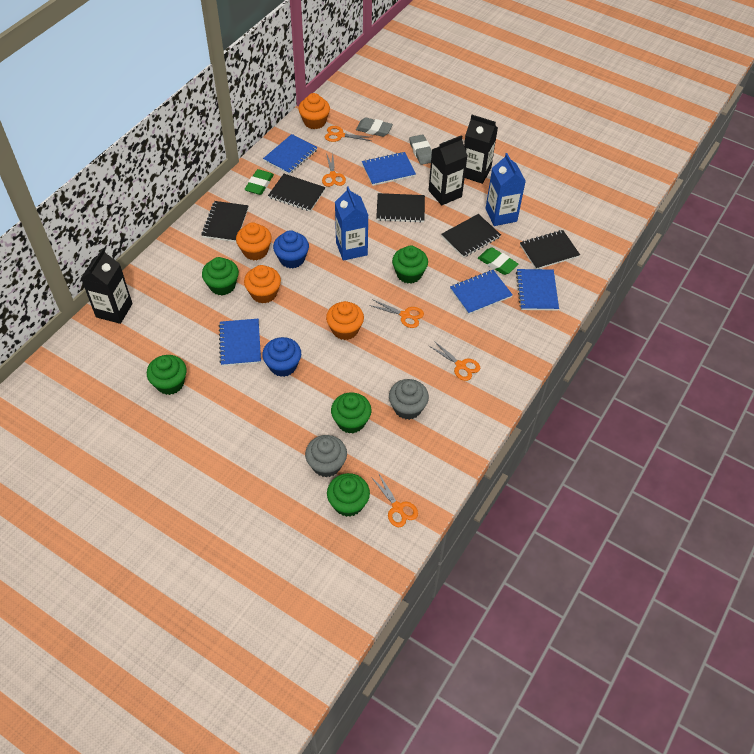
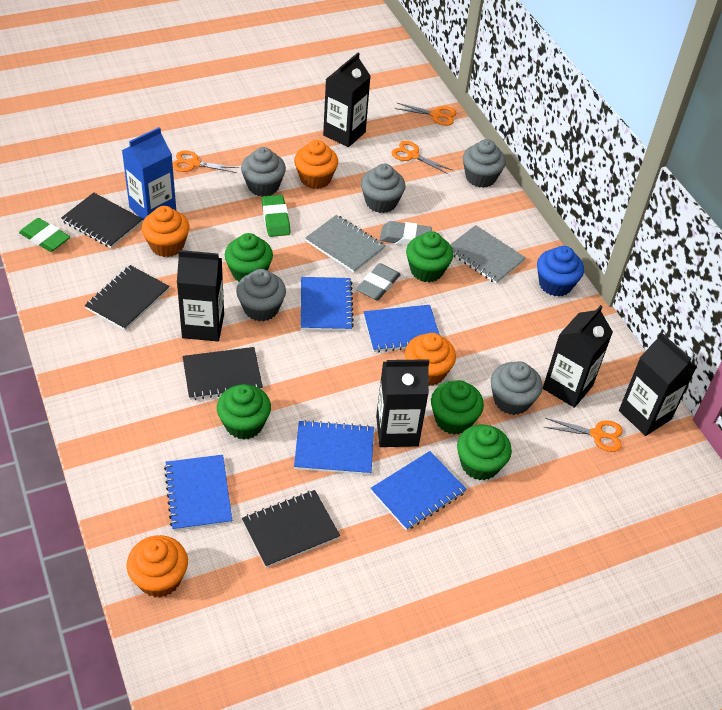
black carton: 3 -> 5
black notebook: 5 -> 4
blue carton: 2 -> 1
blue cupcake: 2 -> 1
grey cupcake: 2 -> 5
grey notebook: 0 -> 2
orange scissors: 5 -> 4

